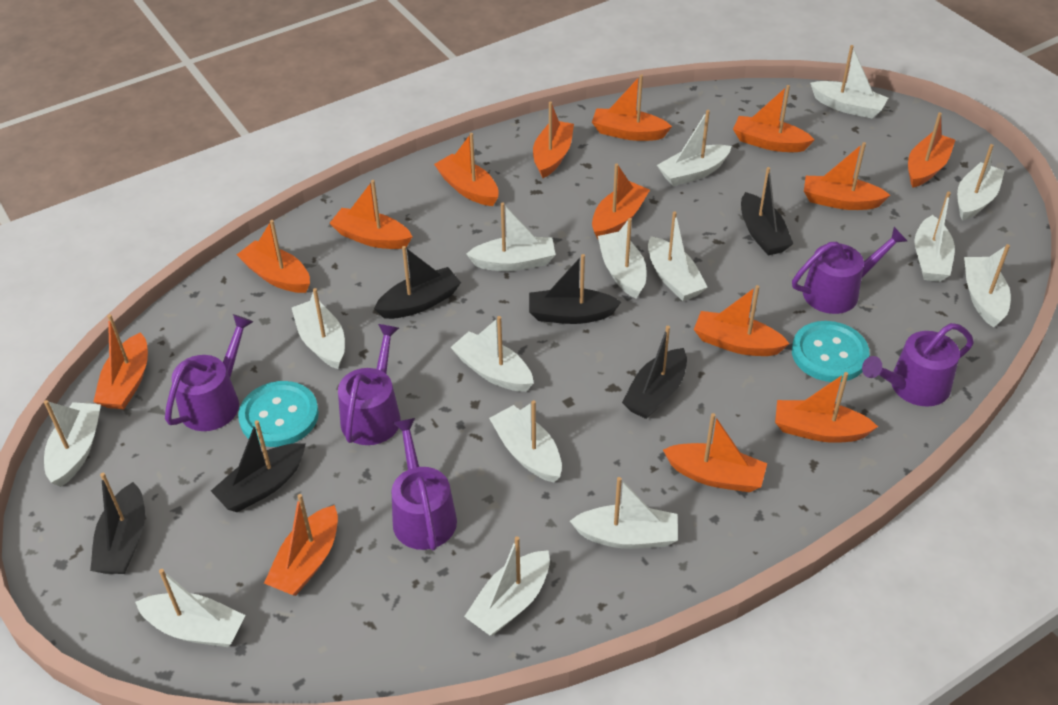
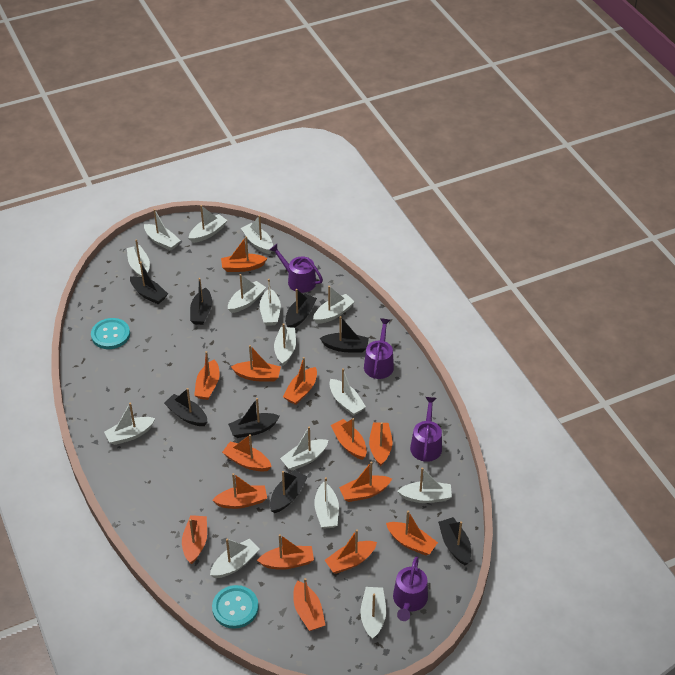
black boat: 6 -> 8
purple watering can: 5 -> 4

